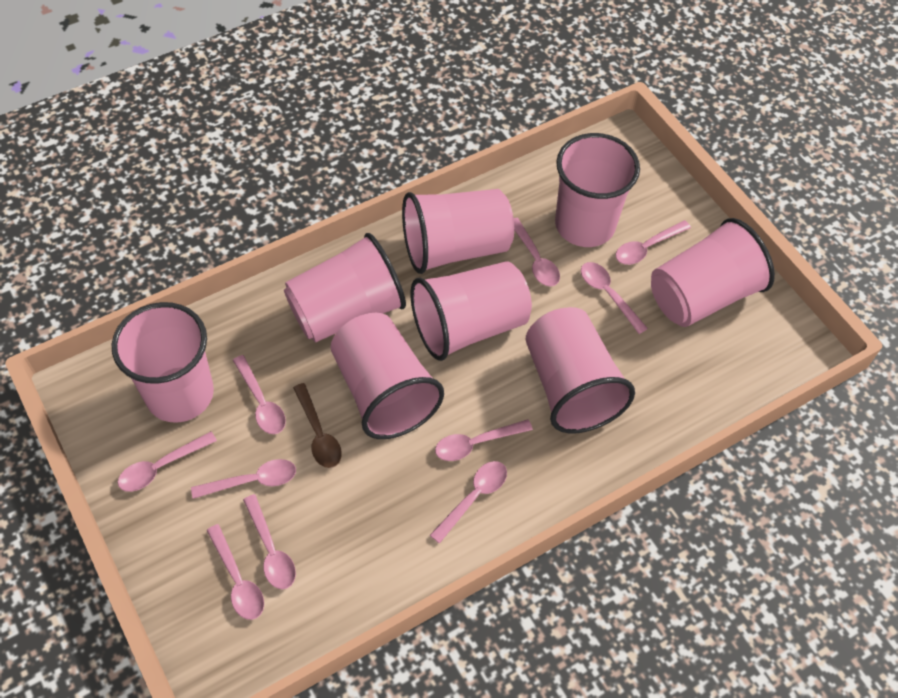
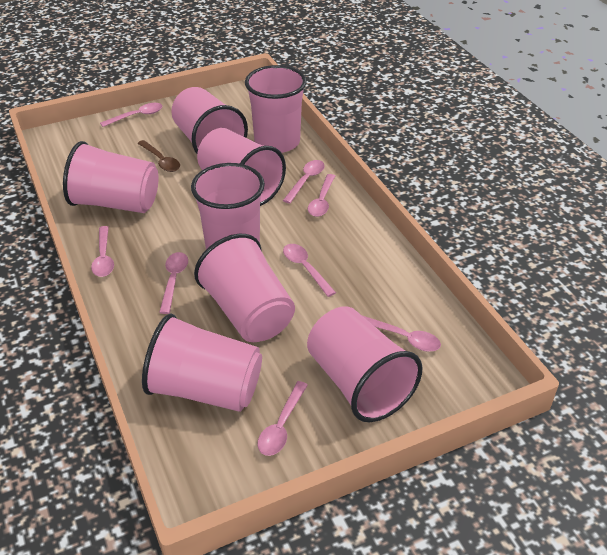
pink spoon: 10 -> 8

